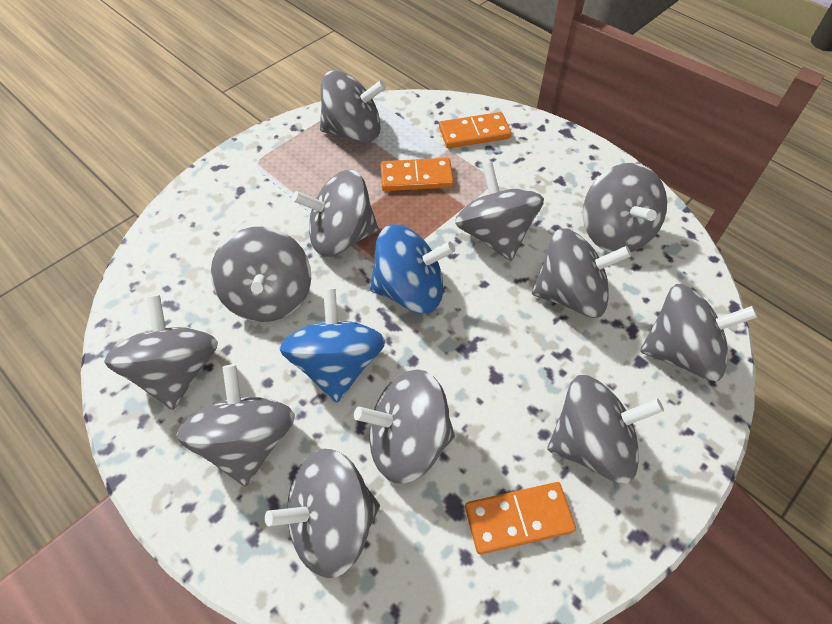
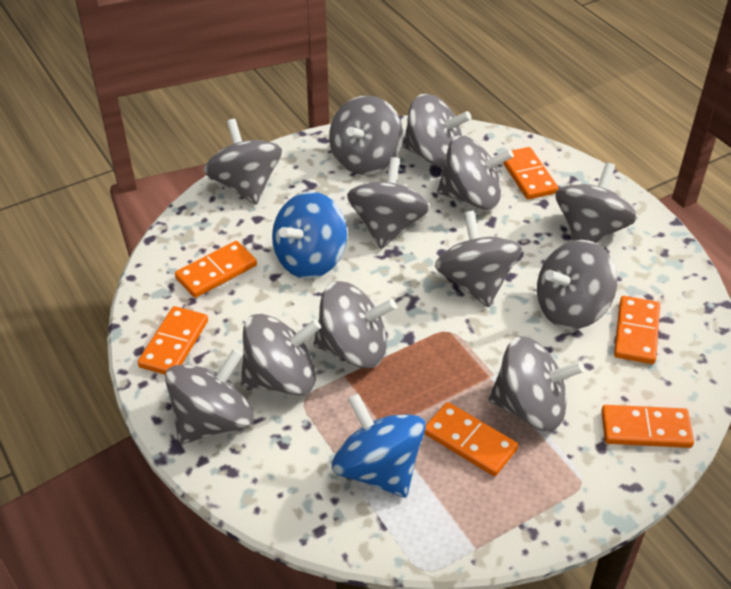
orange domino: 3 -> 6

